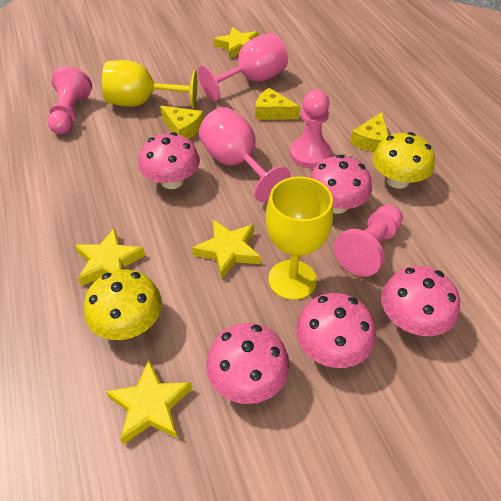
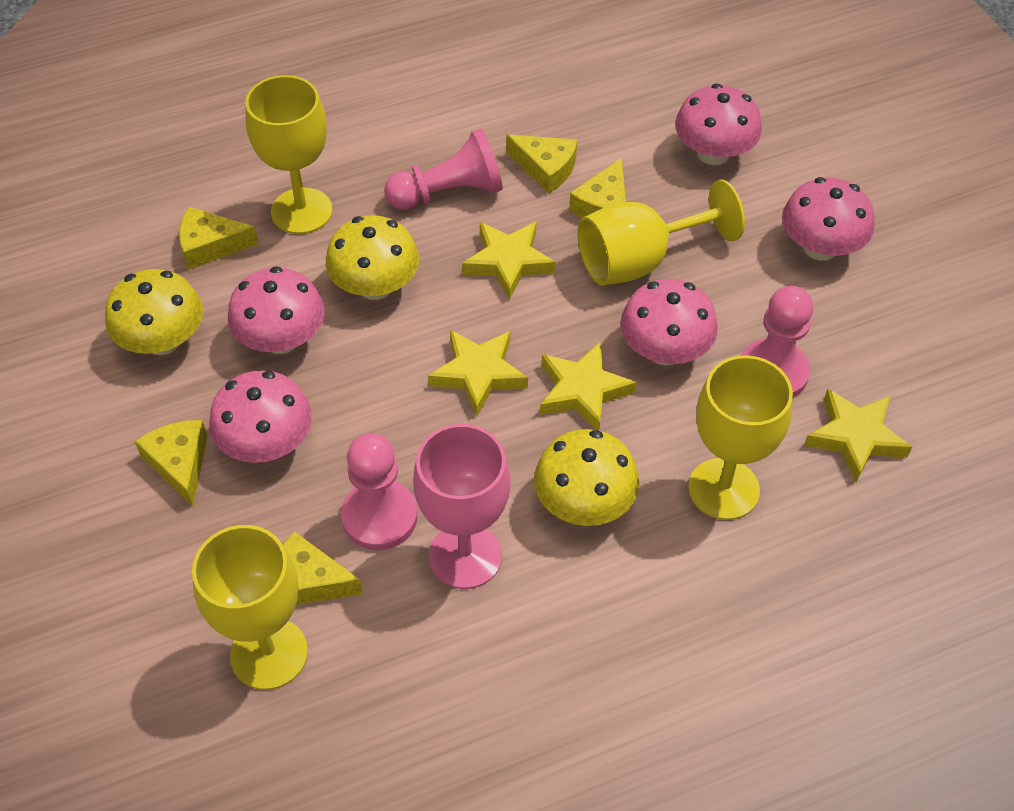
pink goblet: 2 -> 1
yellow cheese: 3 -> 5
yellow goblet: 2 -> 4
yellow mushroom: 2 -> 3

